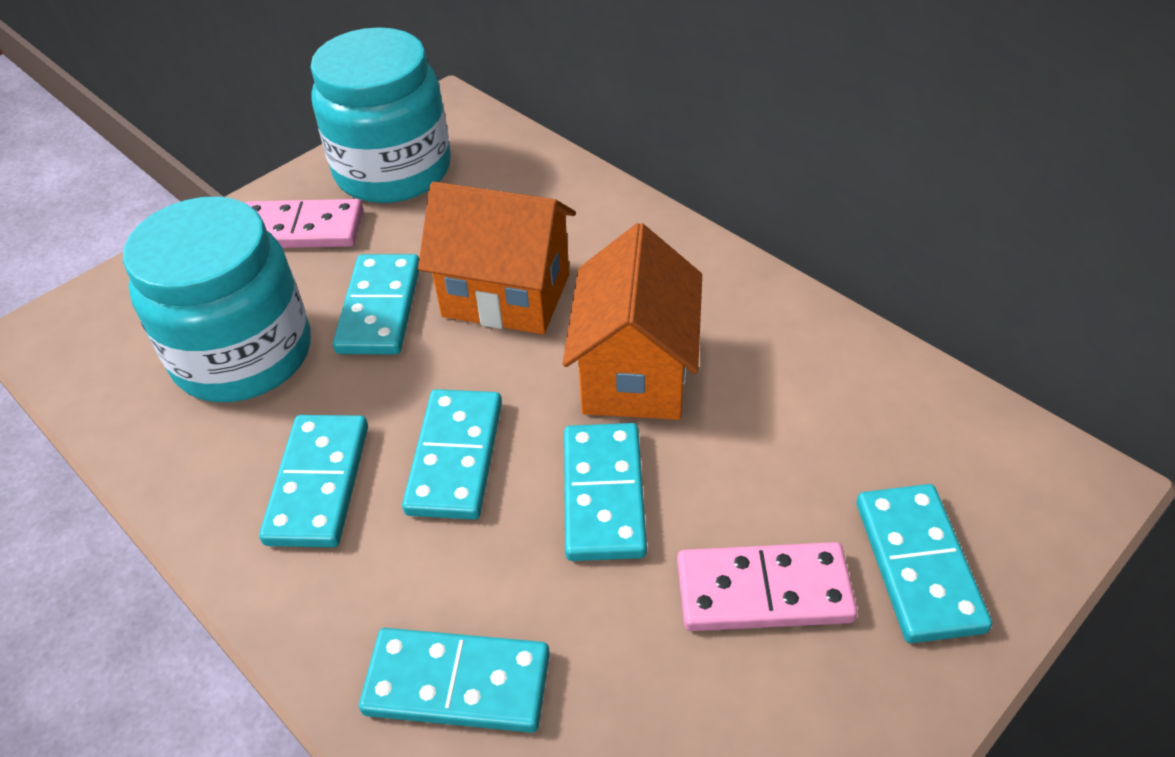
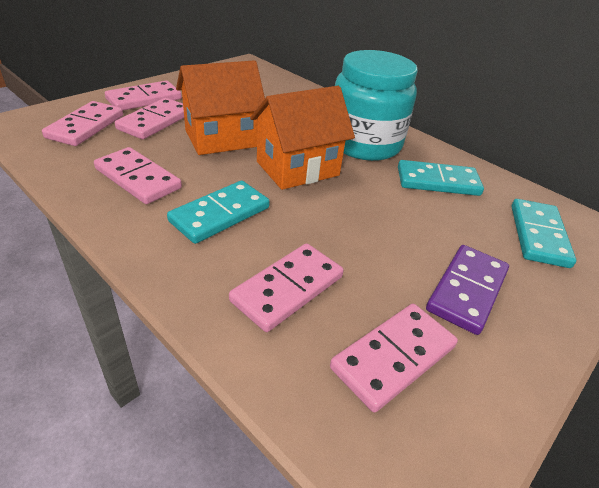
pink domino: 2 -> 6
purple domino: 0 -> 1
turquoise domino: 6 -> 3
turquoise jar: 2 -> 1

